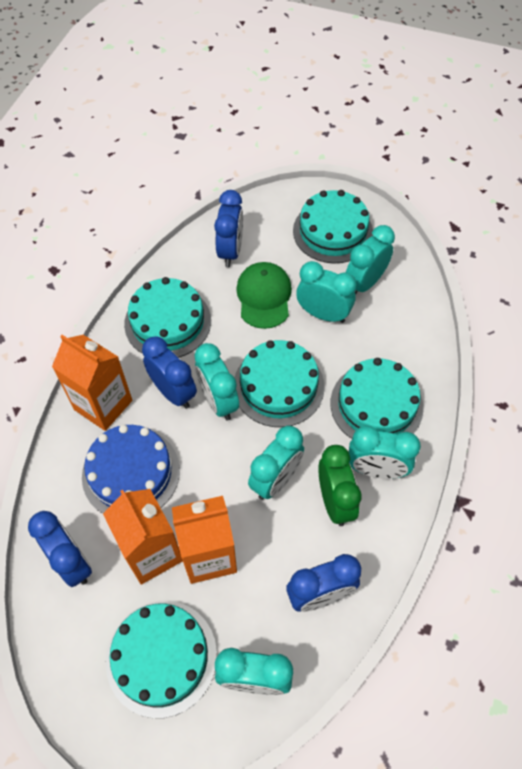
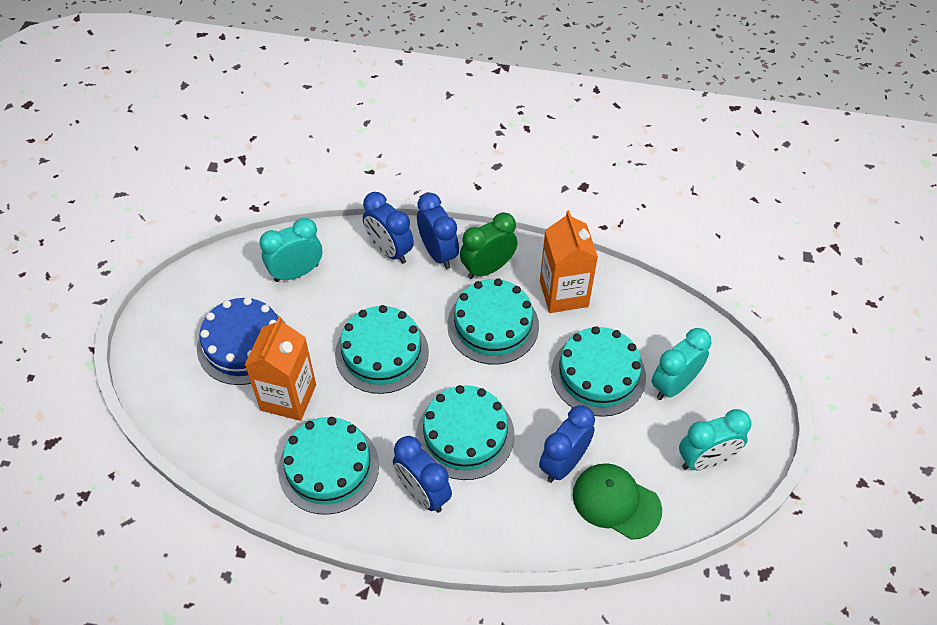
orange carton: 3 -> 2
turquoise clock: 6 -> 3

